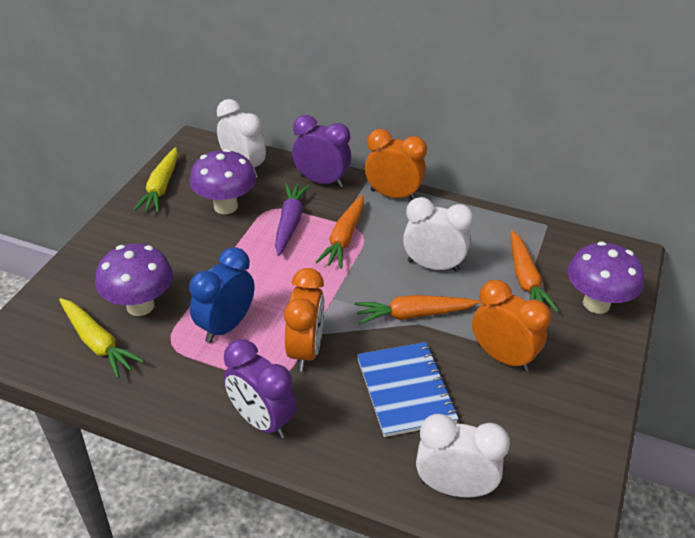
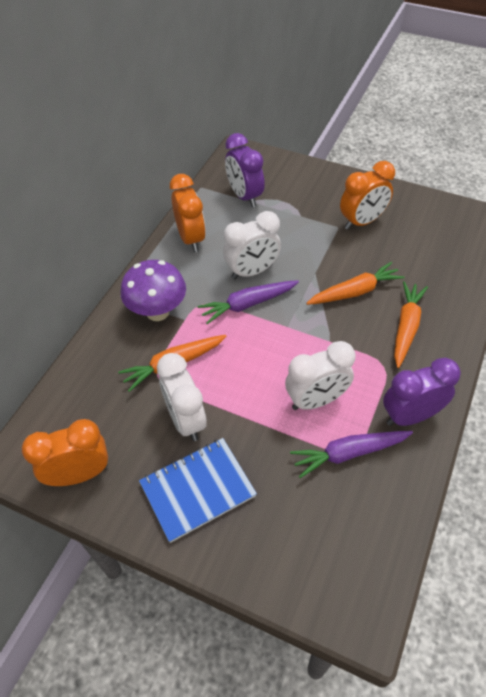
blue clock: 1 -> 0
purple carrot: 1 -> 2
purple mushroom: 3 -> 1
yellow carrot: 2 -> 0

